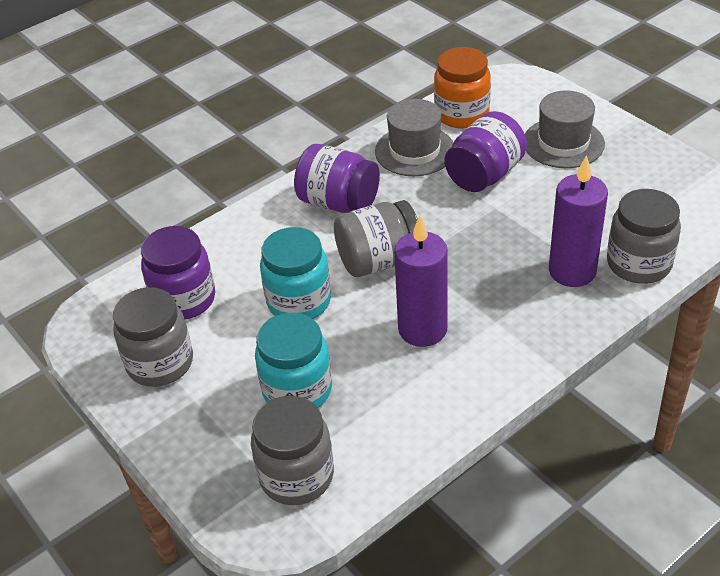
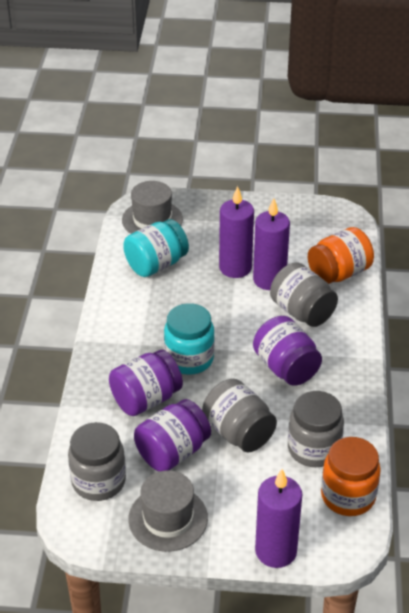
orange jar: 1 -> 2
purple candle: 2 -> 3

